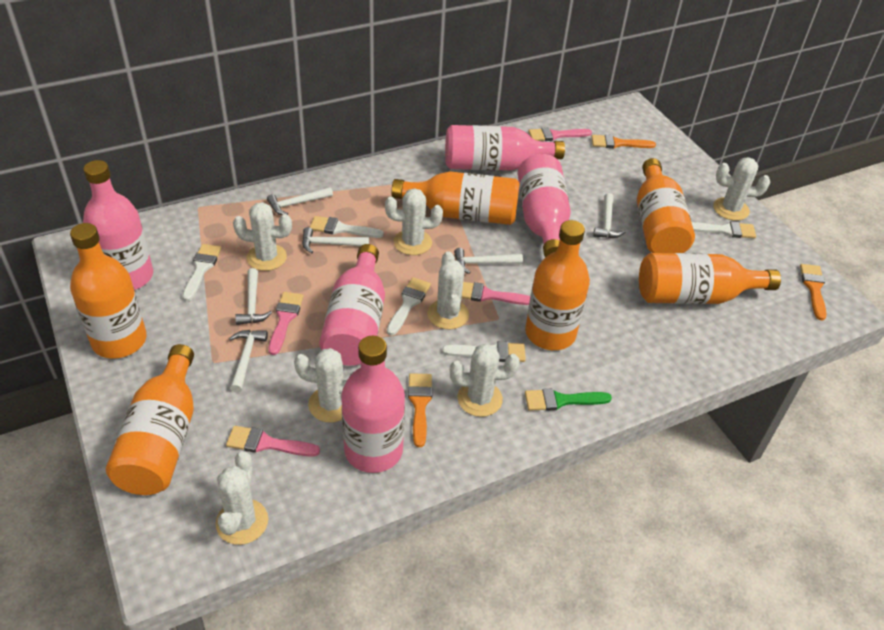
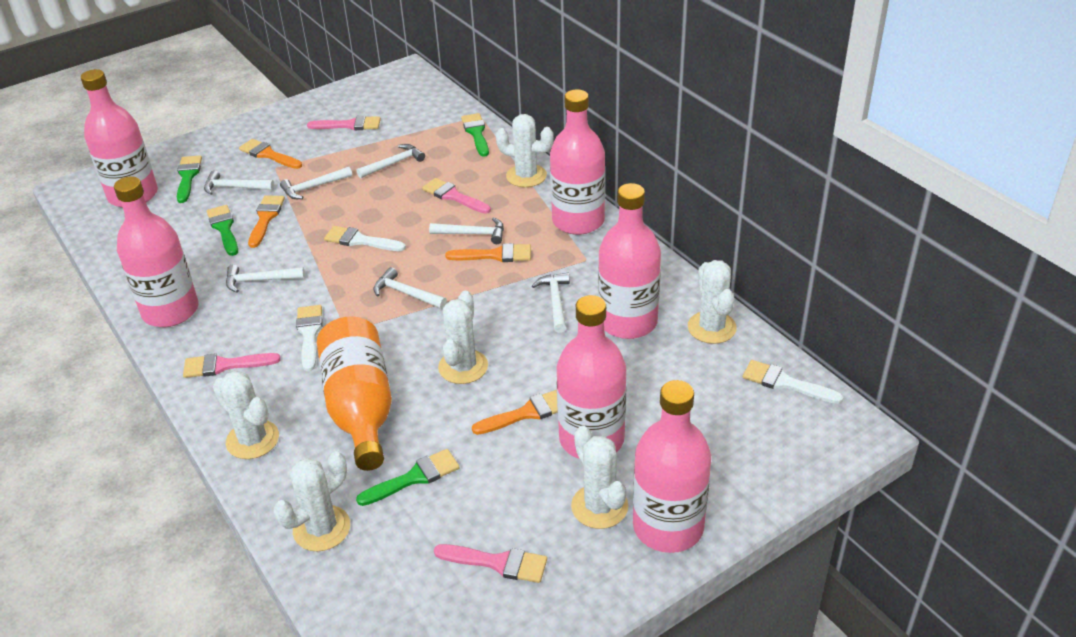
green brush: 1 -> 4
orange bottle: 6 -> 1
orange brush: 3 -> 4
pink bottle: 5 -> 6
white brush: 5 -> 3
white cactus: 7 -> 6
white hammer: 6 -> 7

